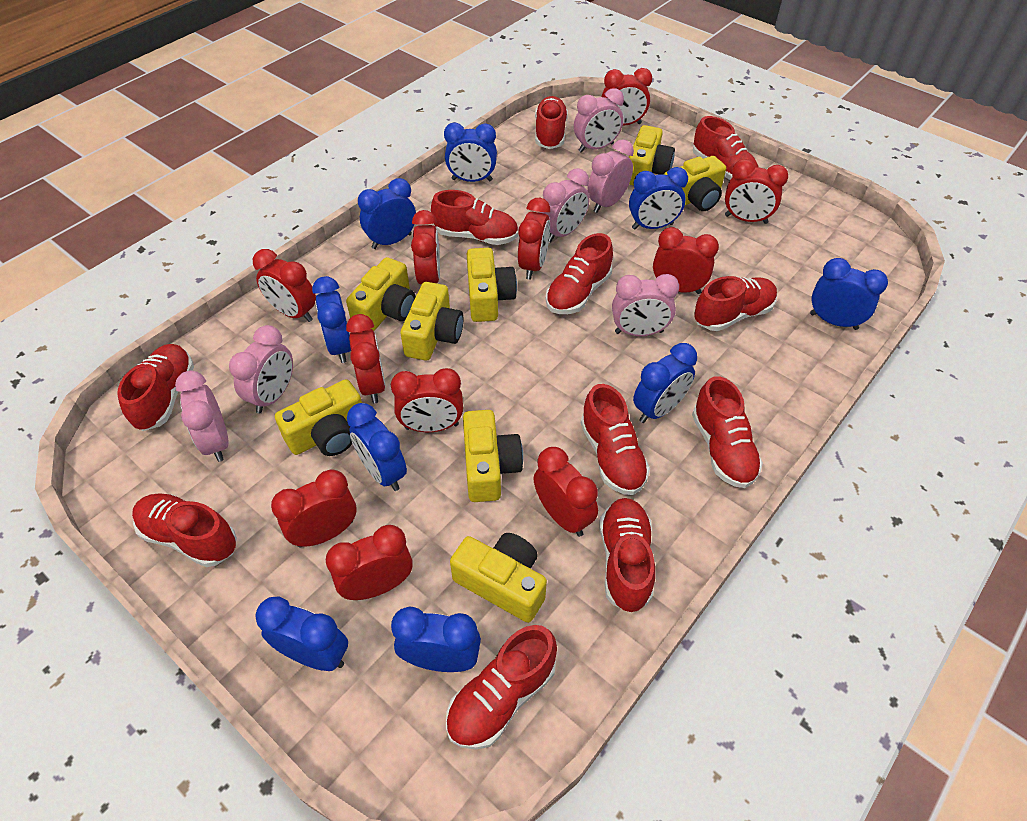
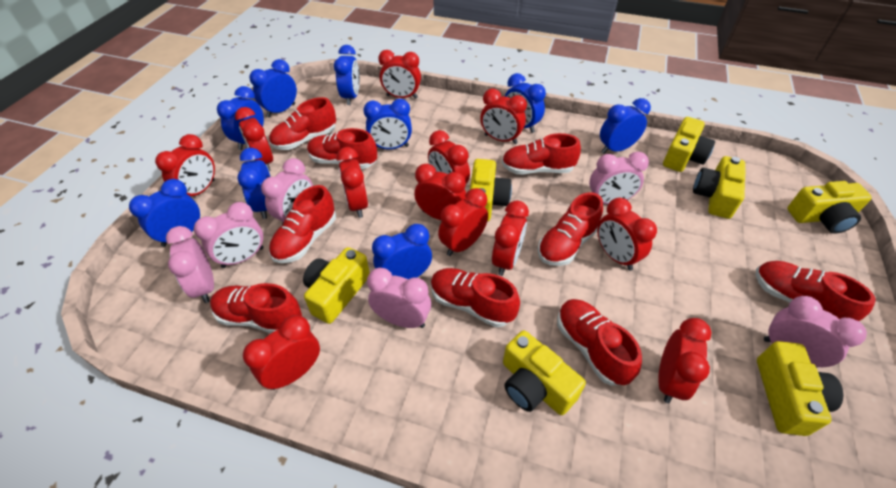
red clock: 11 -> 12
red shoe: 11 -> 9
yellow camera: 8 -> 7

